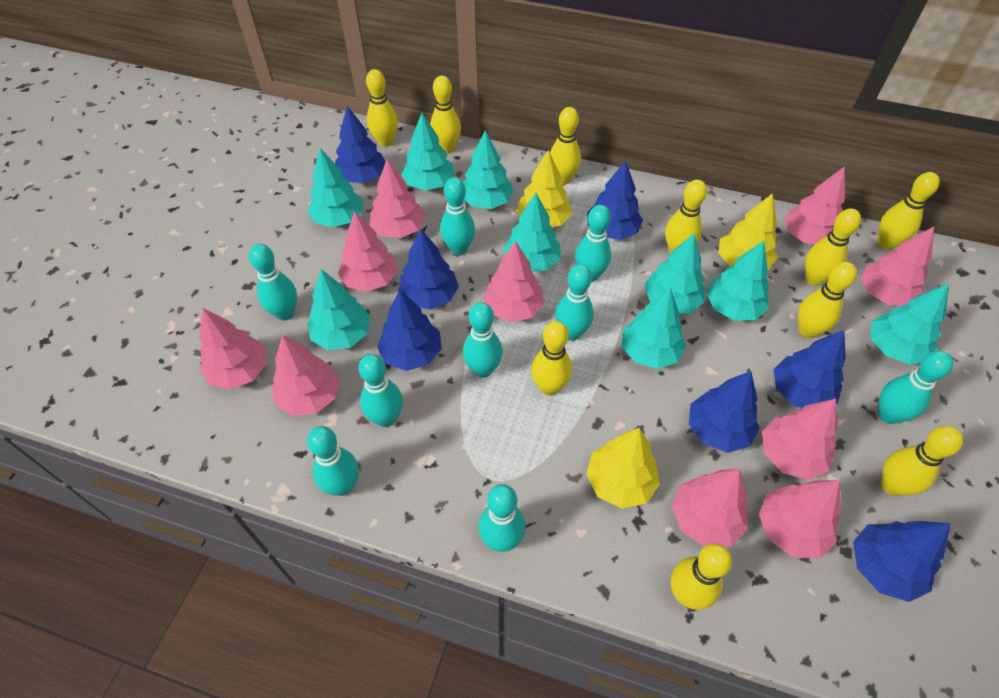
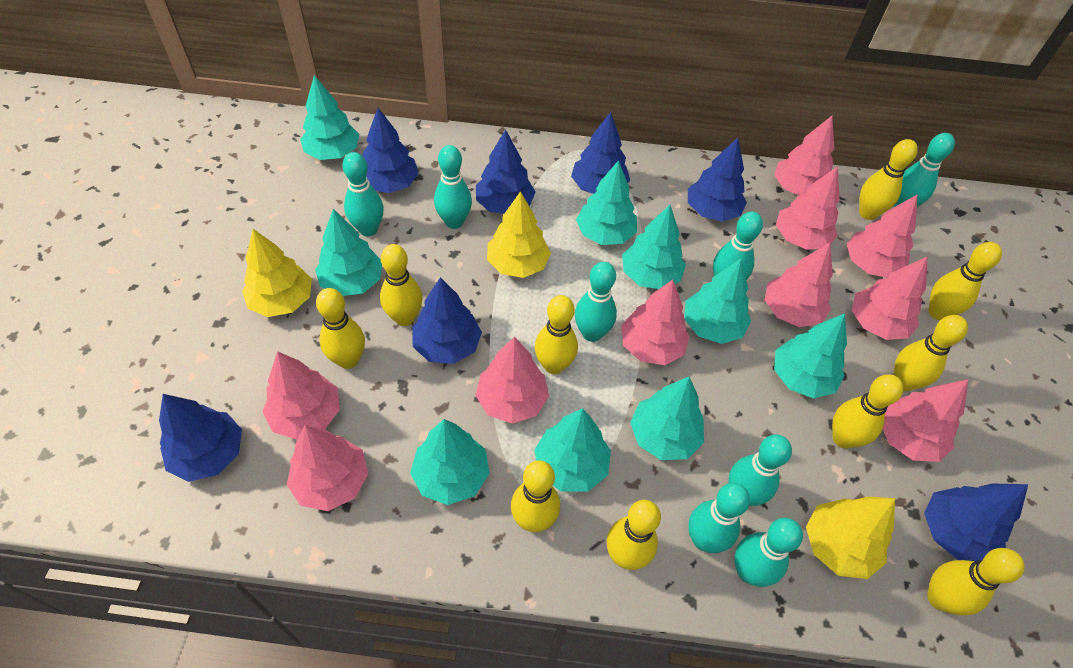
turquoise bowling pin: 9 -> 8

